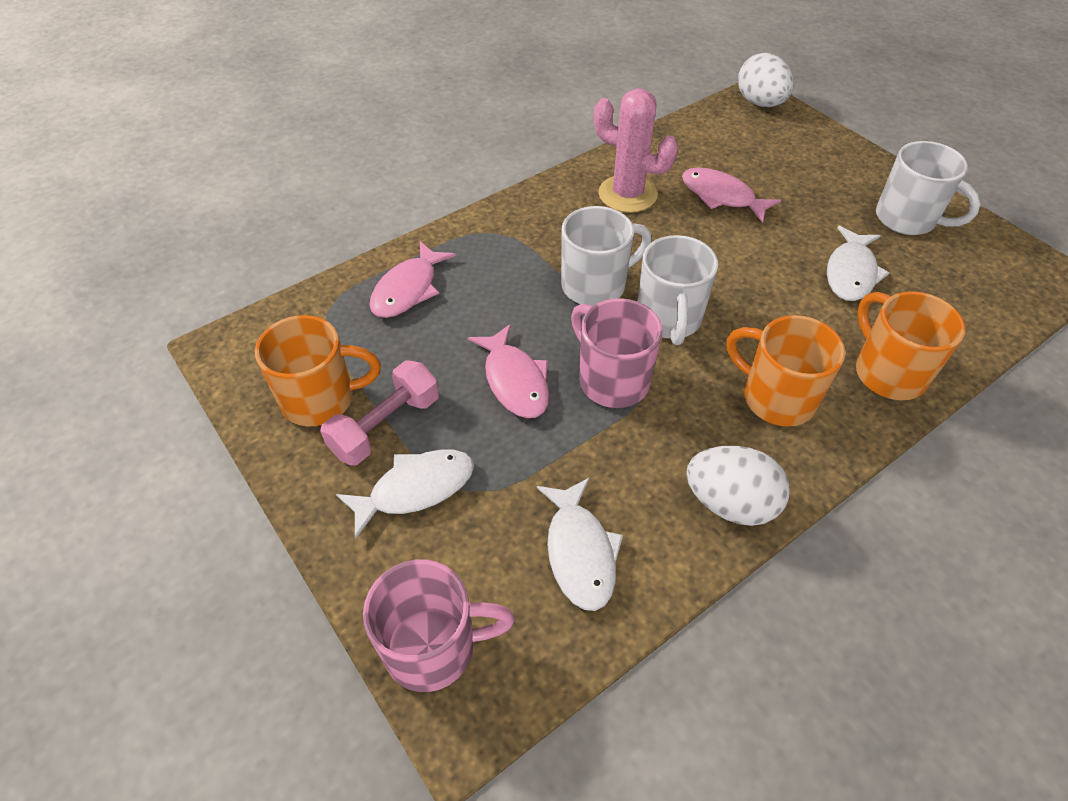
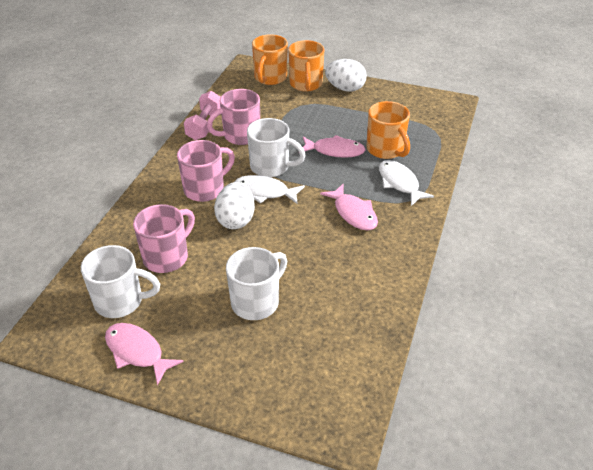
pink cactus: 1 -> 0
pink mug: 2 -> 3
white fish: 3 -> 2

